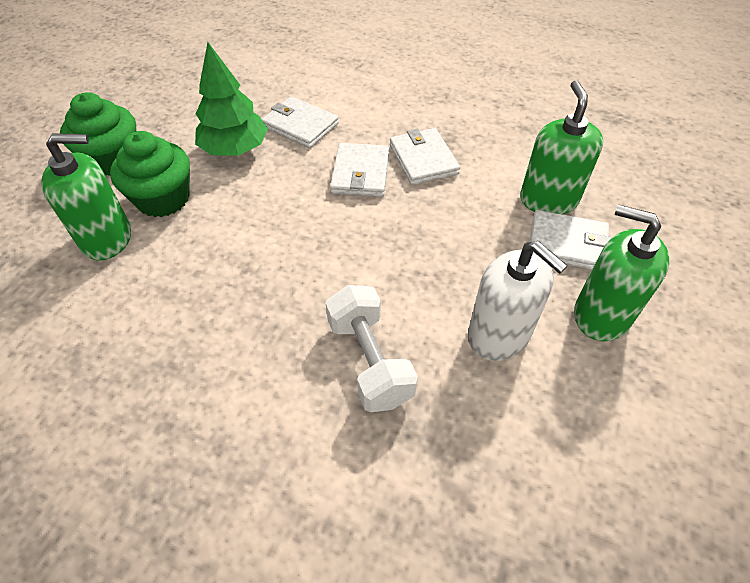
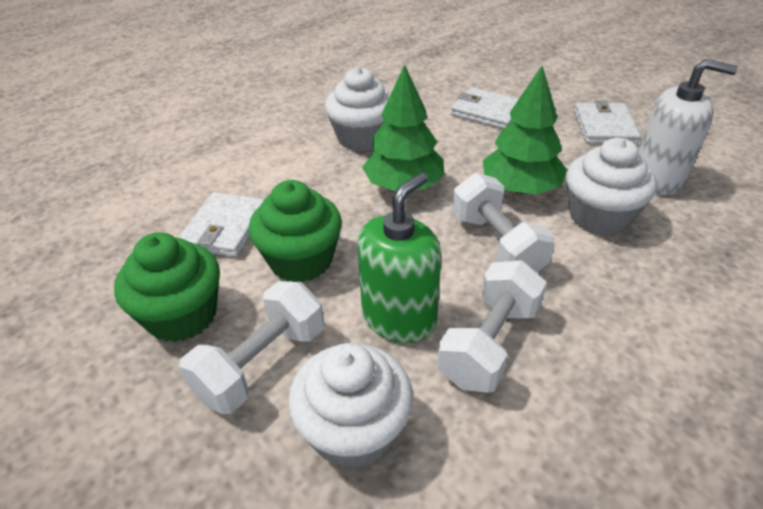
green soap dispenser: 3 -> 1
green tree: 1 -> 2
white cupcake: 0 -> 3
white dumbbell: 1 -> 3
white wallet: 4 -> 3

